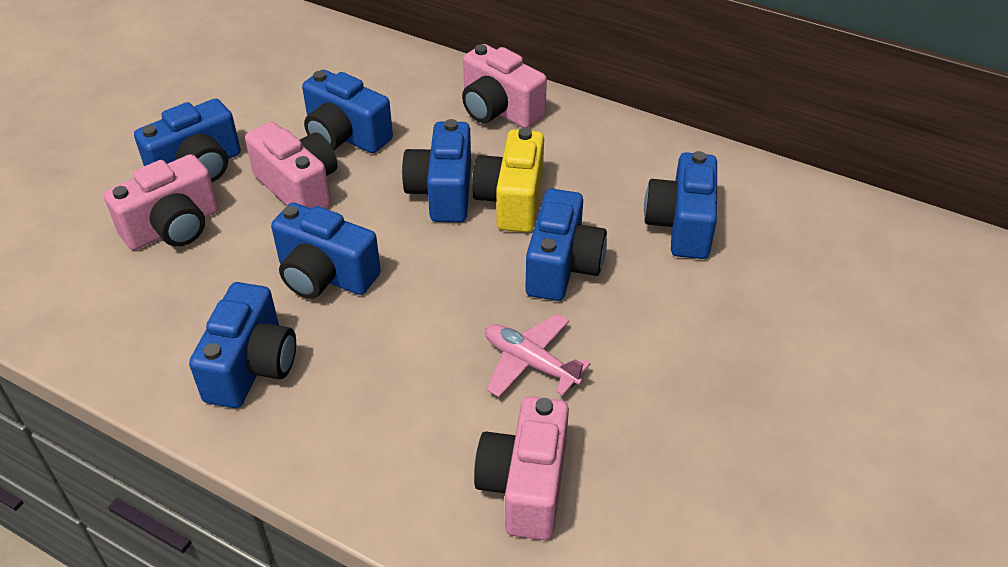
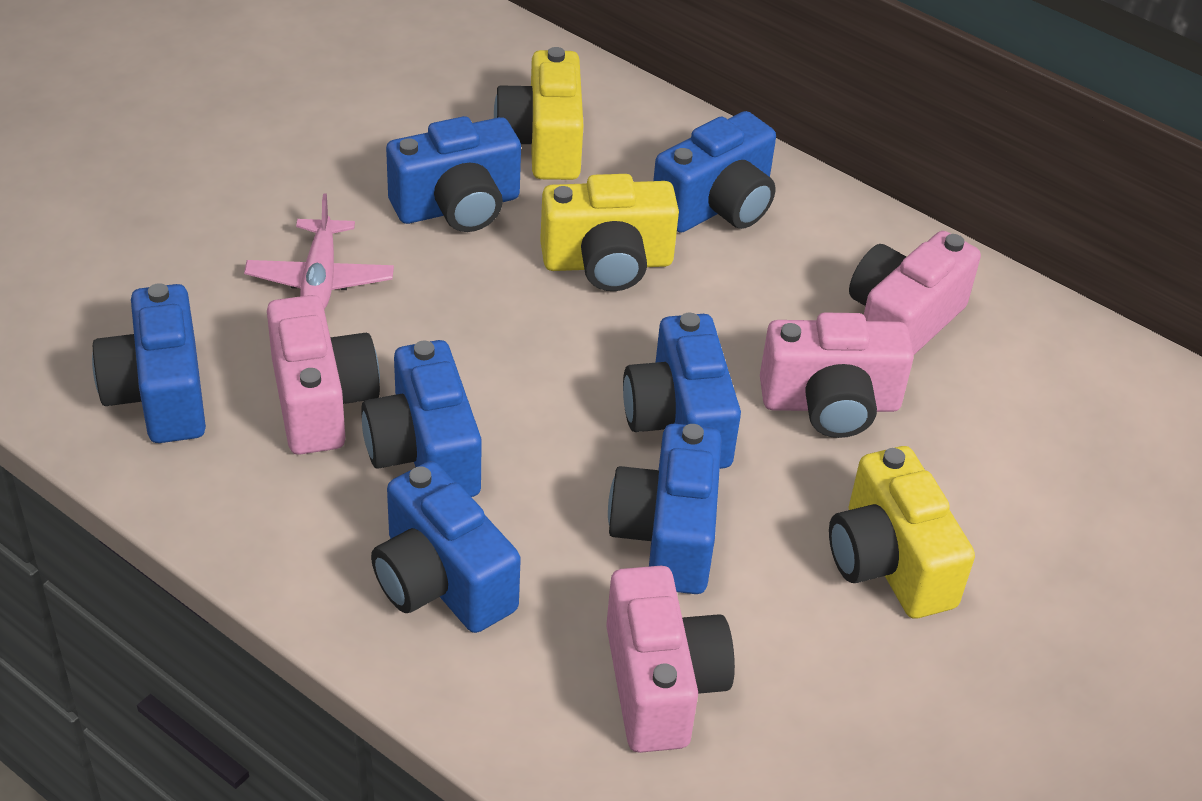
yellow camera: 1 -> 3

